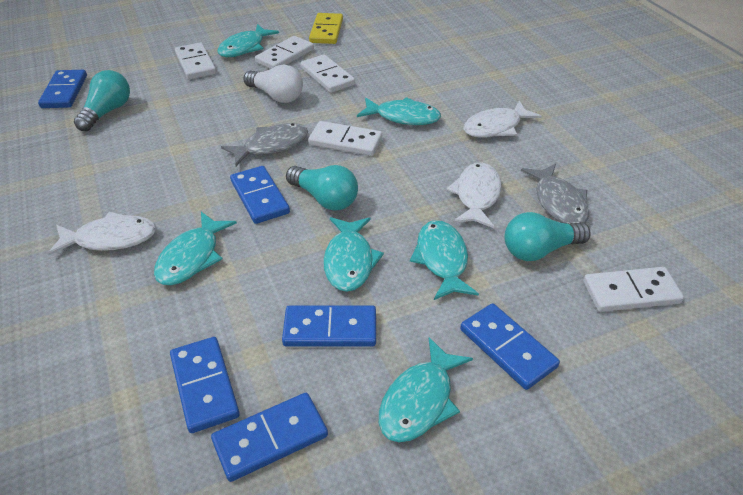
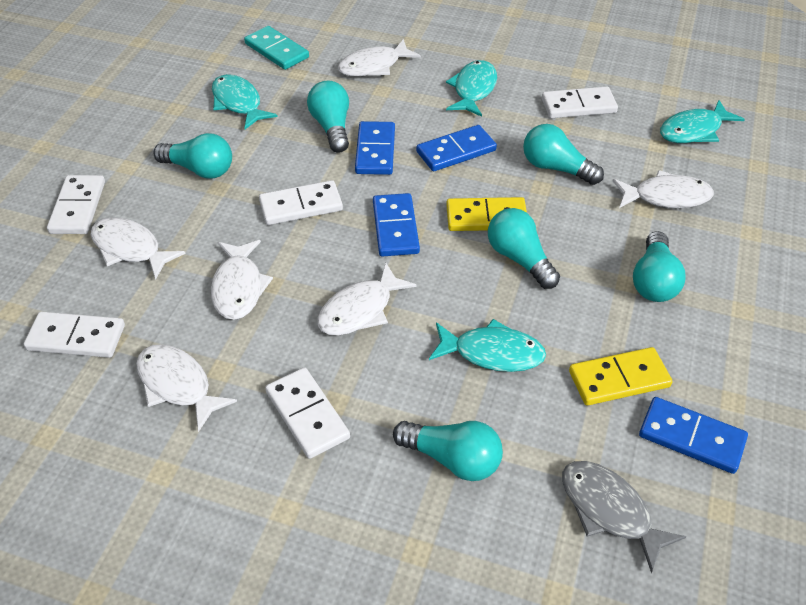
blue domino: 6 -> 4
grey fish: 2 -> 1
turquoise domino: 0 -> 1
turquoise fish: 6 -> 4
turquoise light bulb: 3 -> 6
white fish: 3 -> 6
white light bulb: 1 -> 0
yellow domino: 1 -> 2

